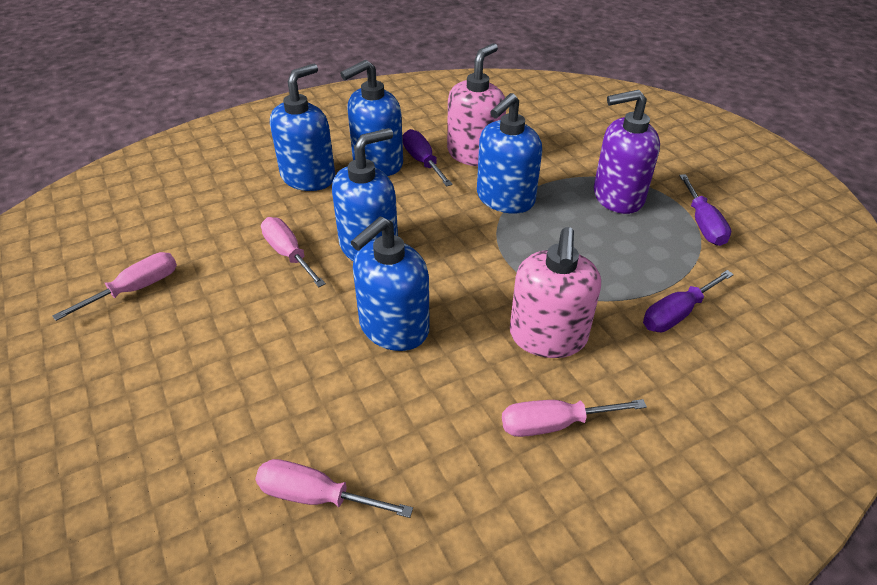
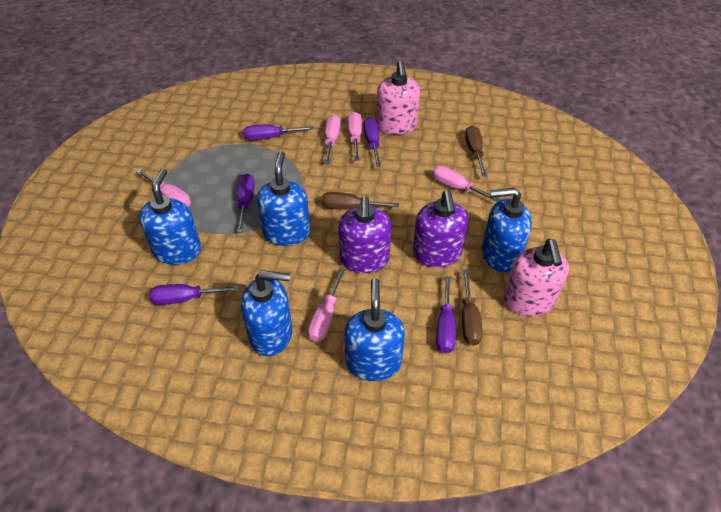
brown screwdriver: 0 -> 3
pink screwdriver: 4 -> 5
purple screwdriver: 3 -> 5
purple soap dispenser: 1 -> 2

